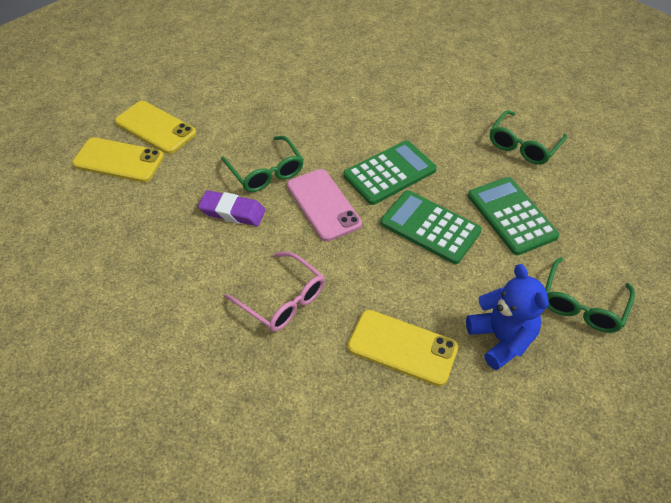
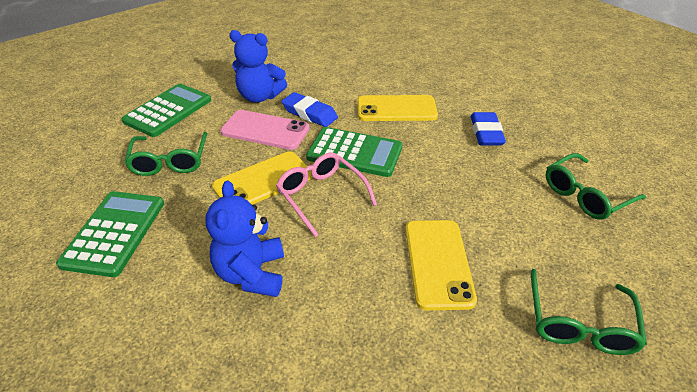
blue eraser: 0 -> 2
blue teddy bear: 1 -> 2
purple eraser: 1 -> 0

